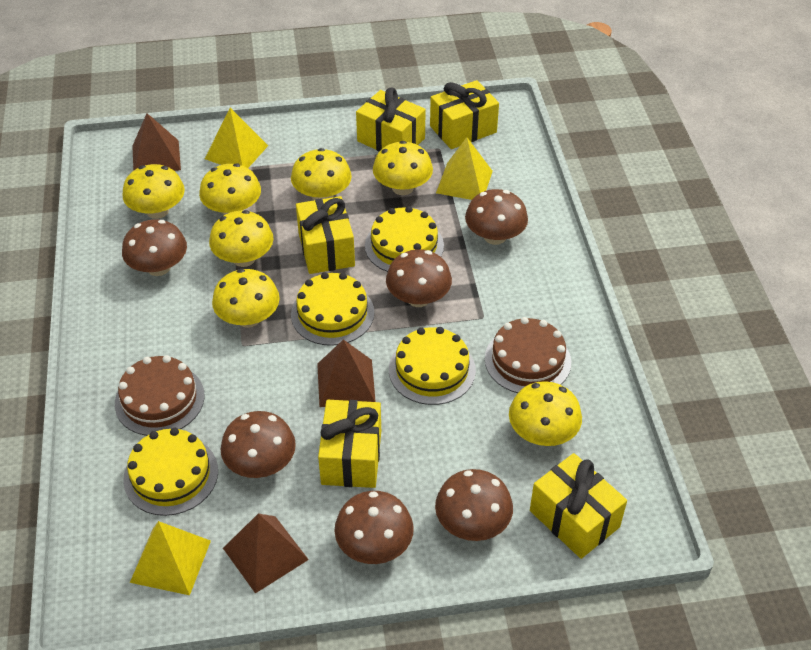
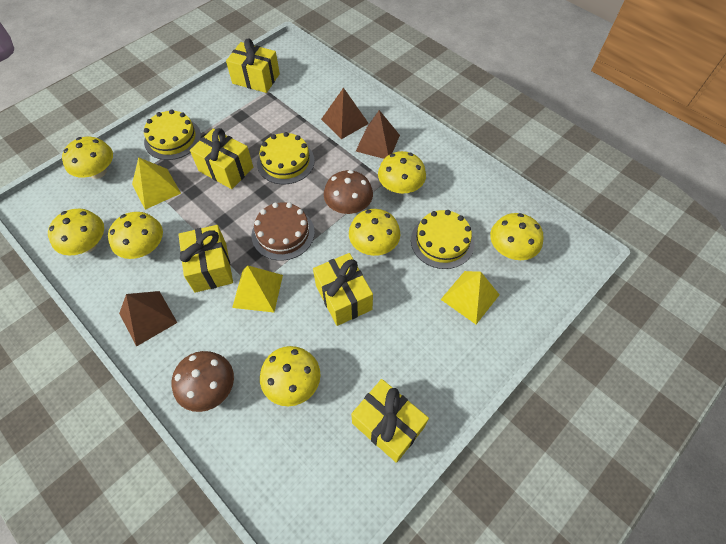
brown cake: 2 -> 1
brown mushroom: 6 -> 2
yellow cake: 4 -> 3

